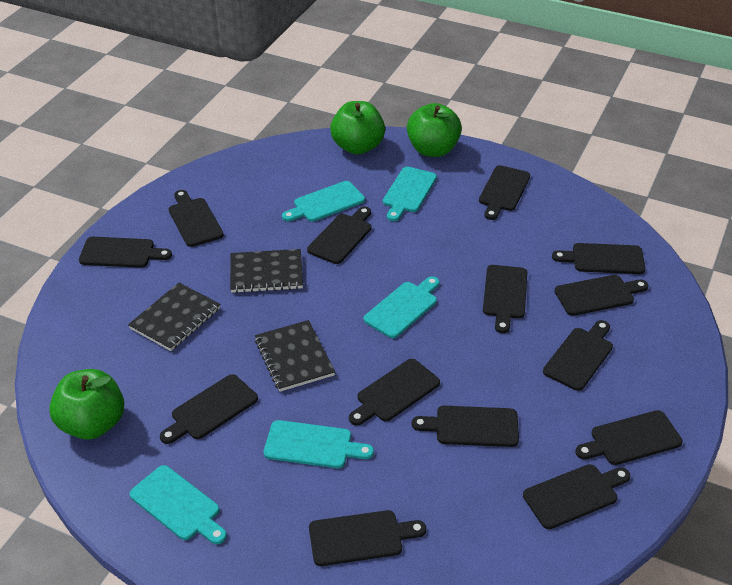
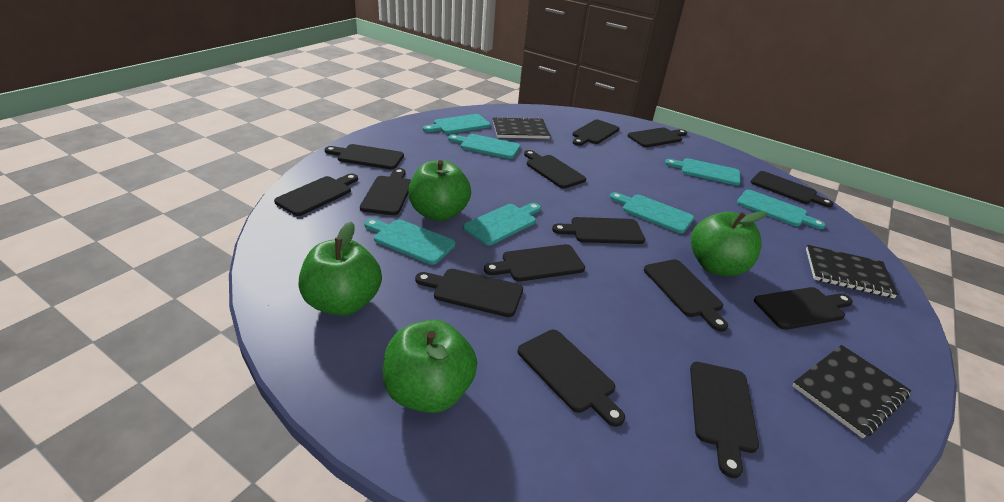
green apple: 3 -> 4
turquoise cutting board: 5 -> 7

